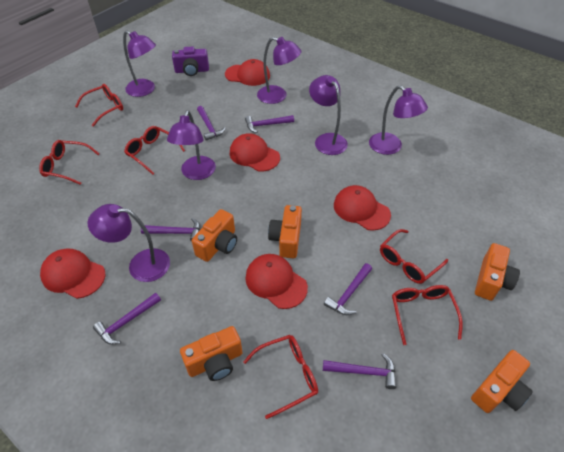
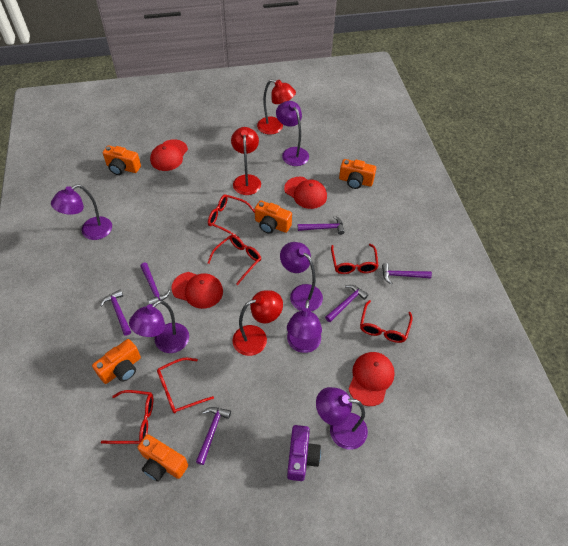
red cap: 5 -> 4
red lamp: 0 -> 3

